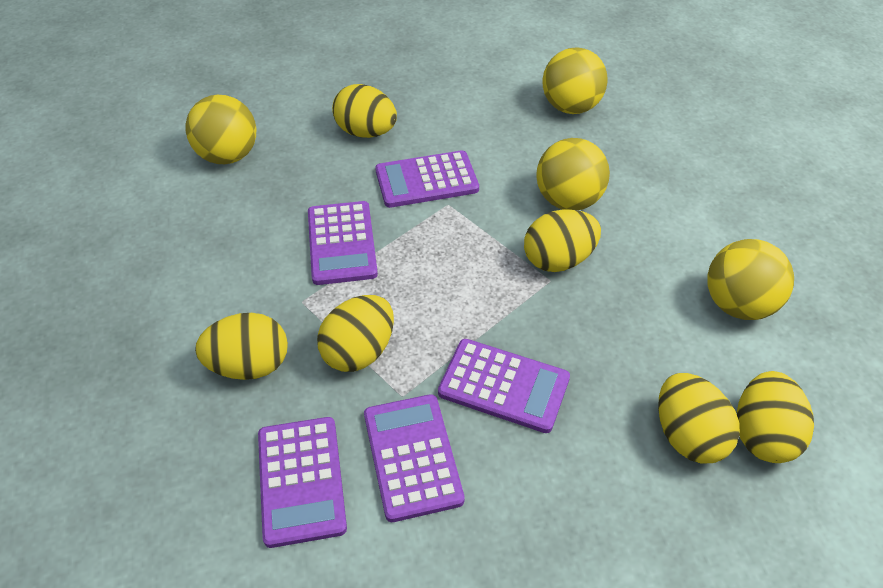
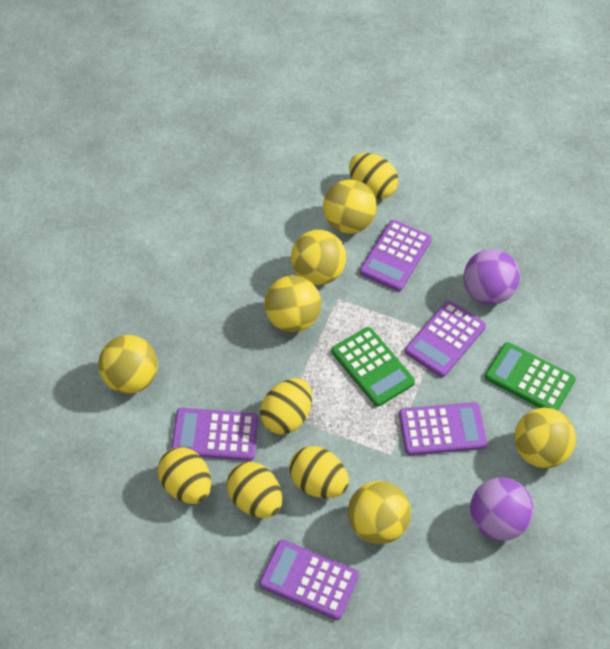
green calculator: 0 -> 2
purple ball: 0 -> 2
yellow ball: 4 -> 6
yellow egg: 6 -> 5

